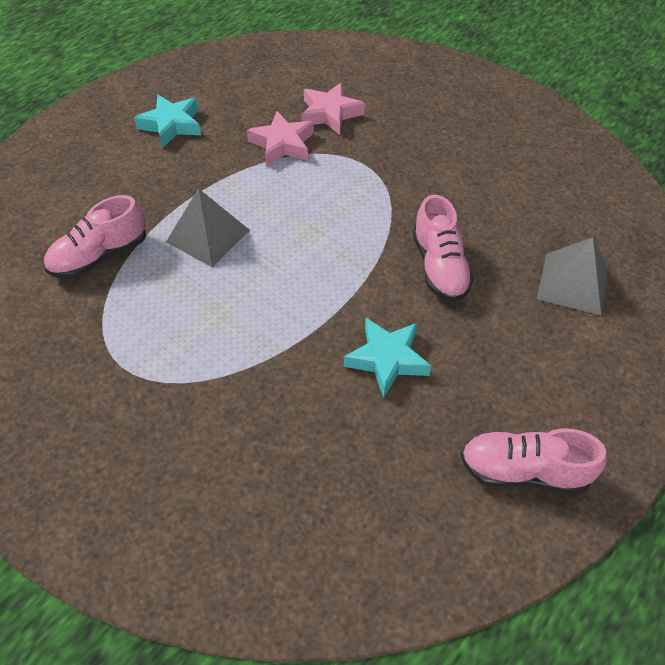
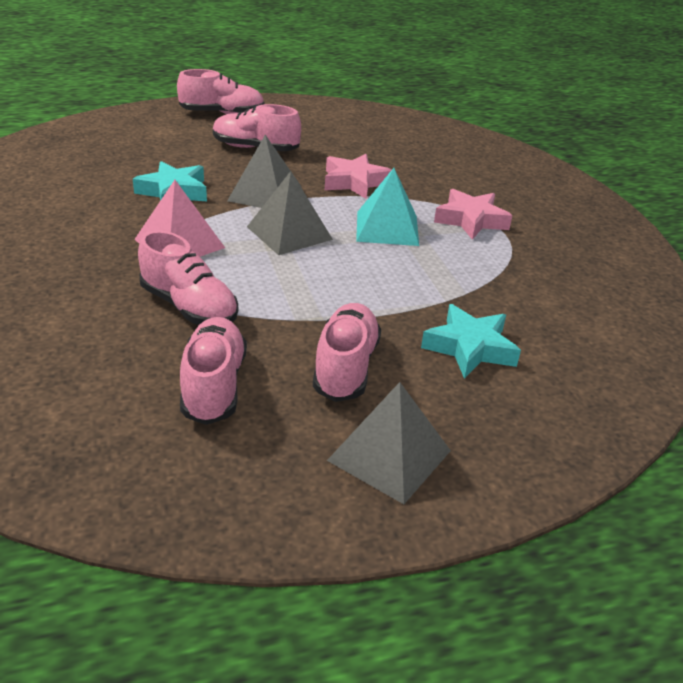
grey pyramid: 2 -> 3
pink pyramid: 0 -> 1
pink shoe: 3 -> 5
turquoise pyramid: 0 -> 1

